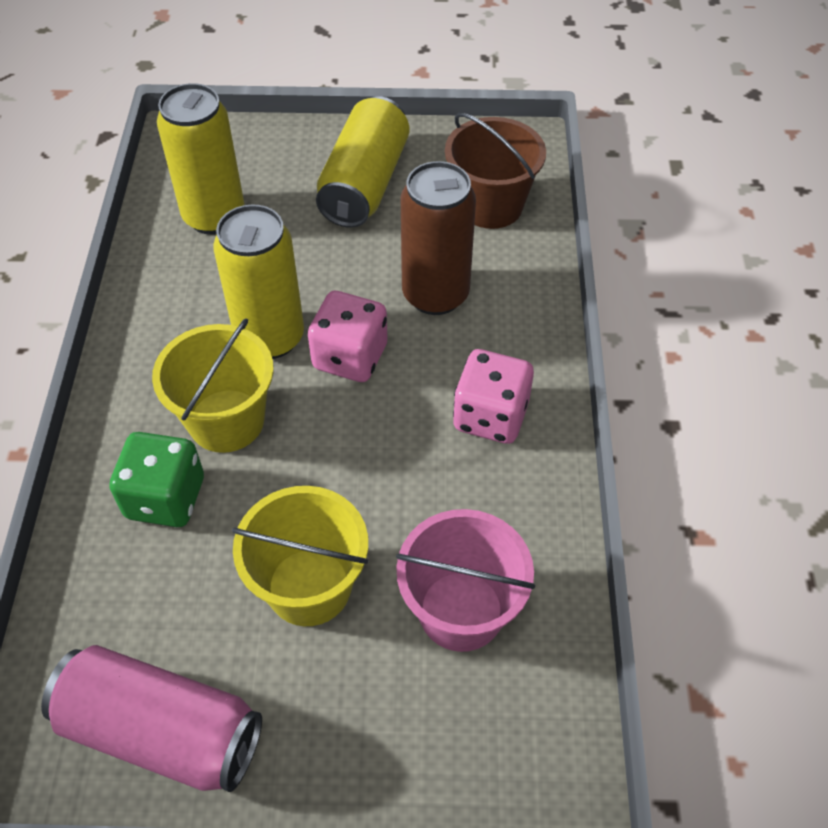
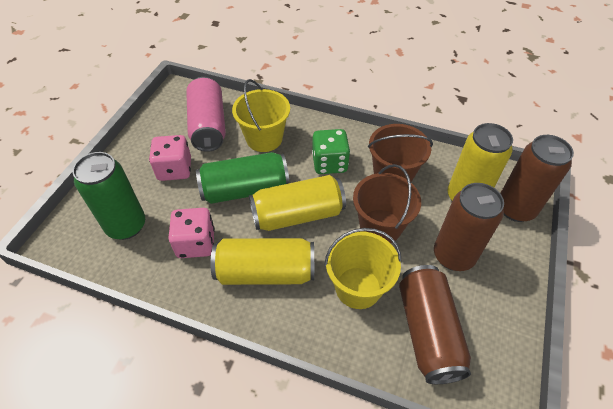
brown bucket: 1 -> 2
brown can: 1 -> 3
green can: 0 -> 2
pink bucket: 1 -> 0

